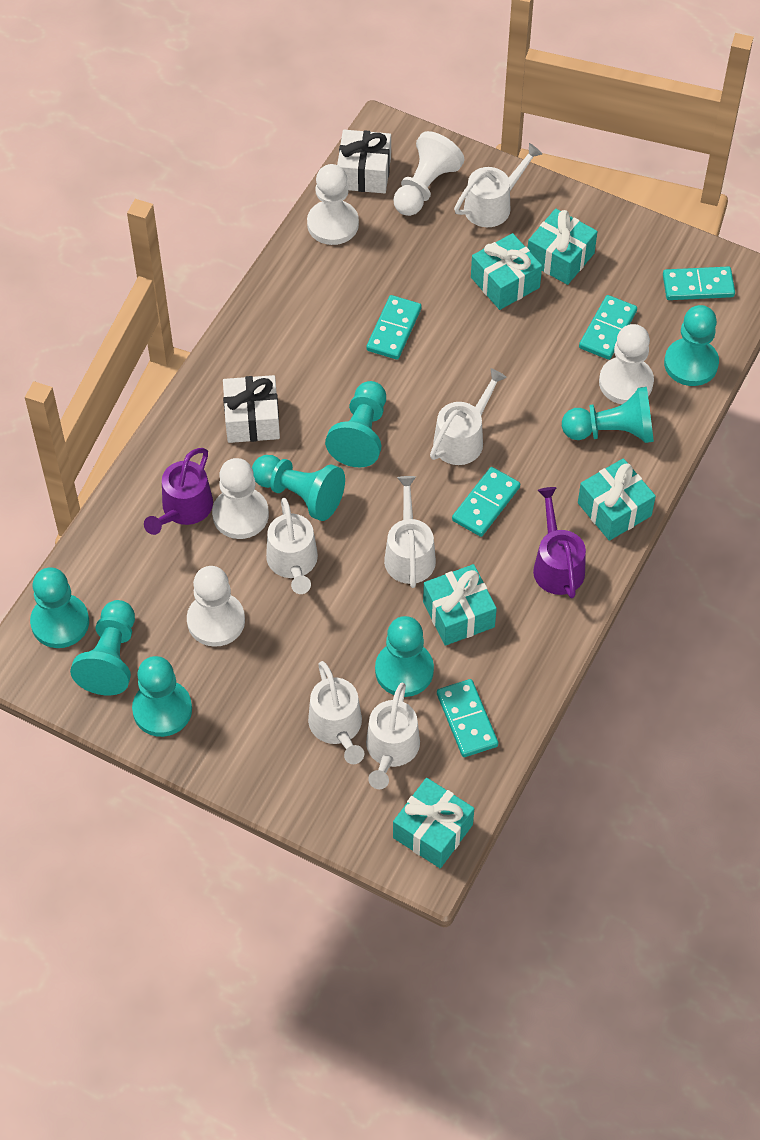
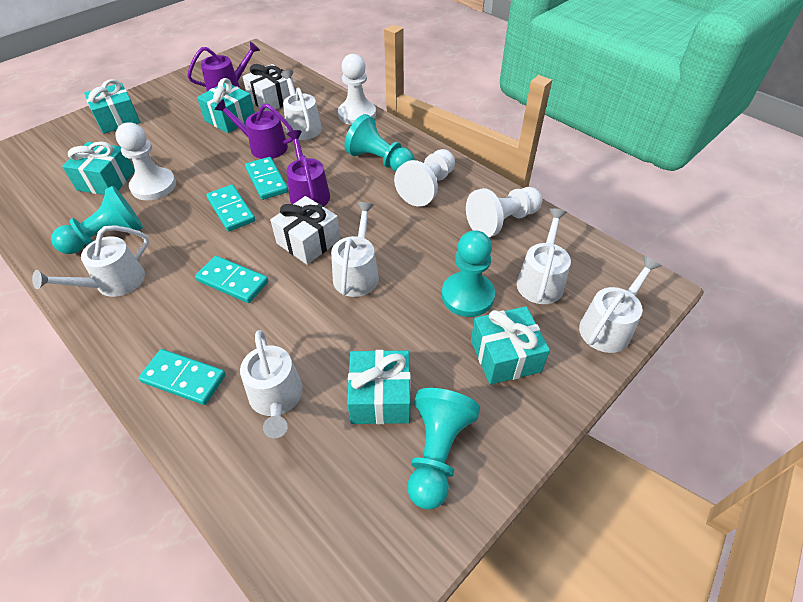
purple watering can: 2 -> 3
turquoise domino: 5 -> 4
turquoise pawn: 8 -> 4
white pawn: 5 -> 4

